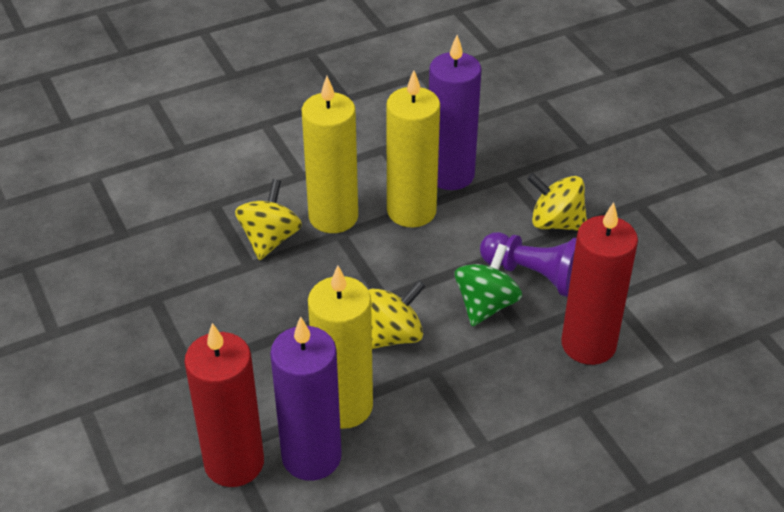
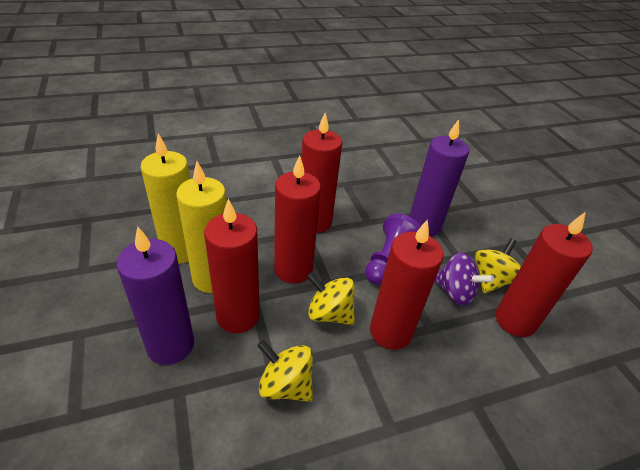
green spinning top: 1 -> 0
purple spinning top: 0 -> 1
red candle: 2 -> 5
yellow candle: 3 -> 2

